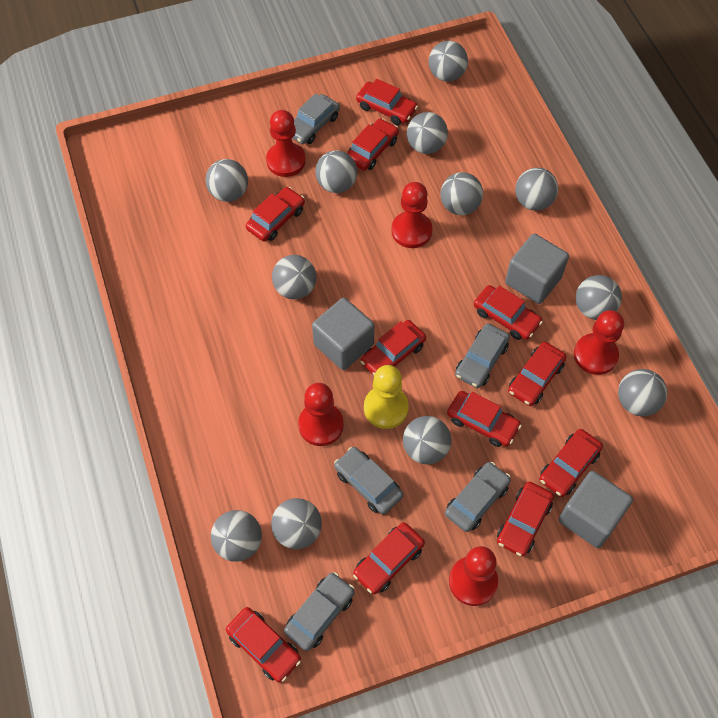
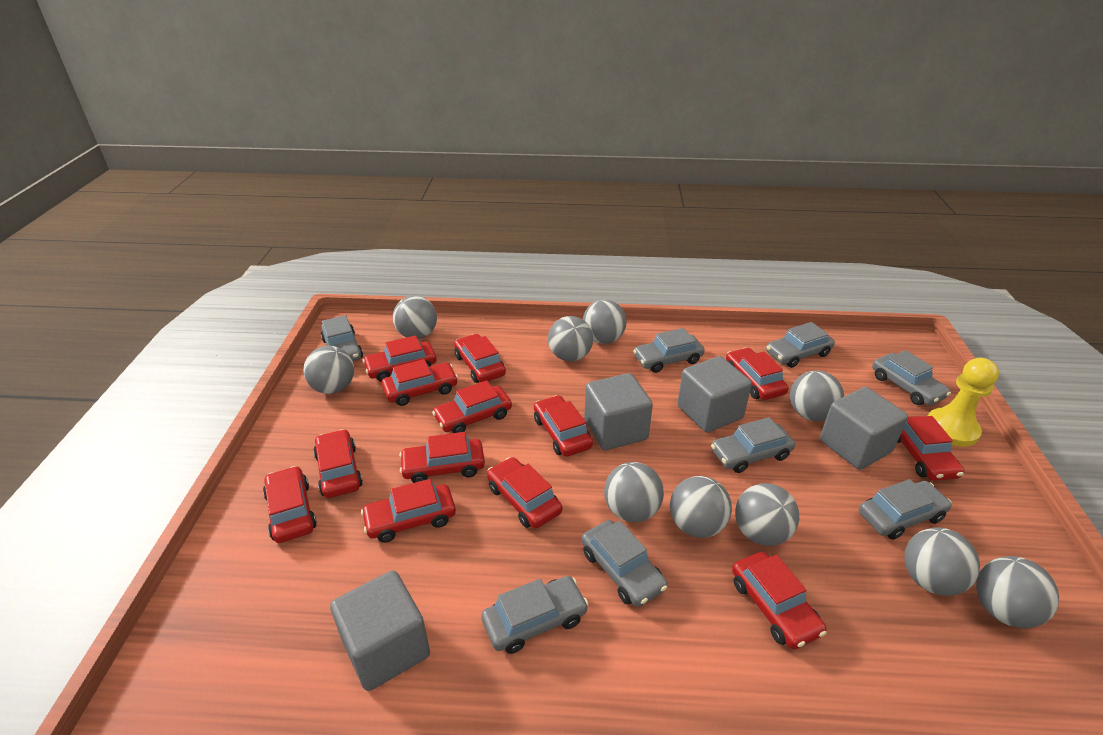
grey ball: 12 -> 10
grey car: 5 -> 8
grey cube: 3 -> 4
red car: 11 -> 13
red pawn: 5 -> 0

